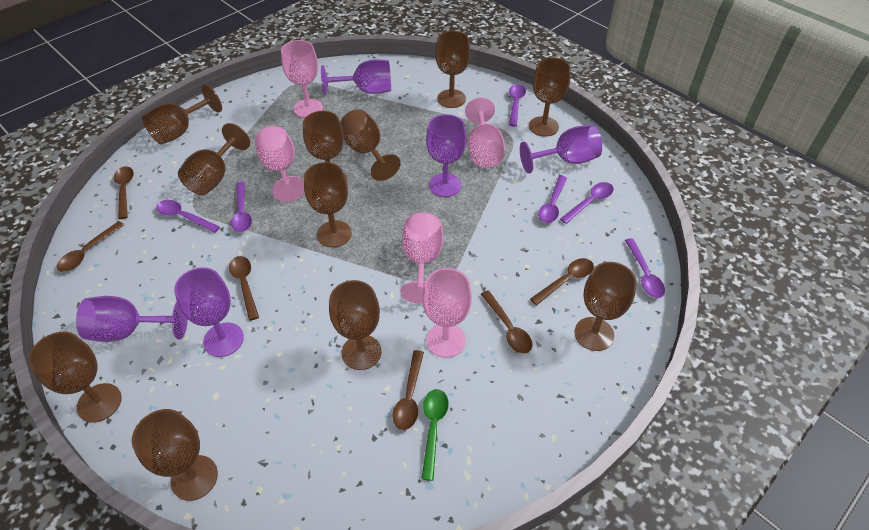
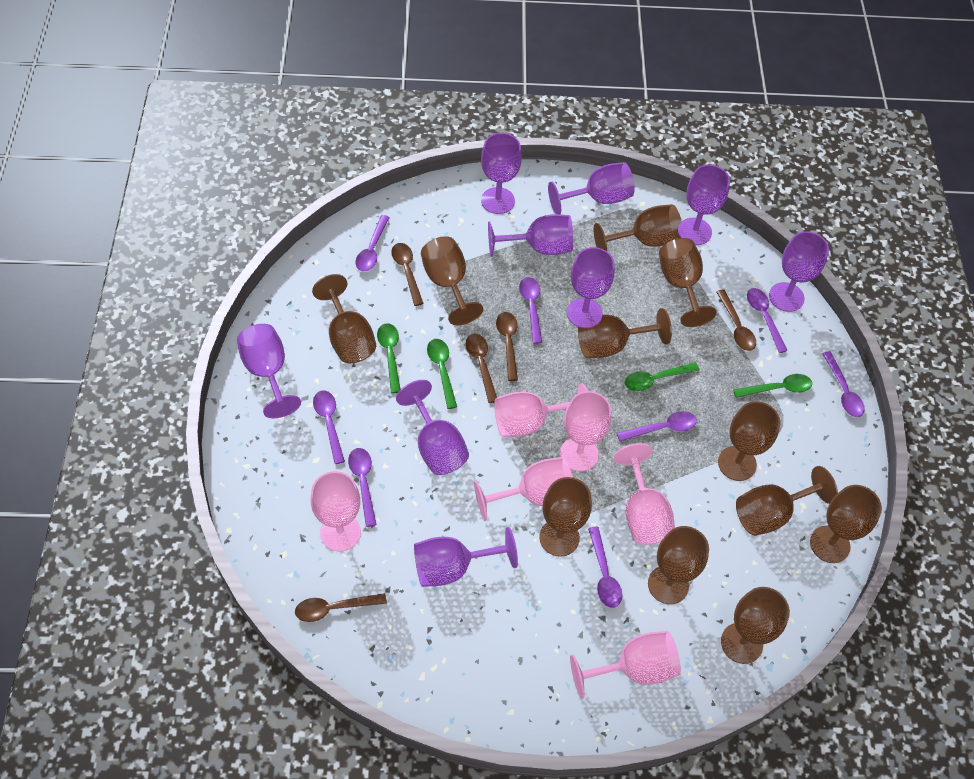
brown spoon: 6 -> 5
green spoon: 1 -> 4
pink goblet: 5 -> 6
purple goblet: 5 -> 9
purple spoon: 6 -> 8

